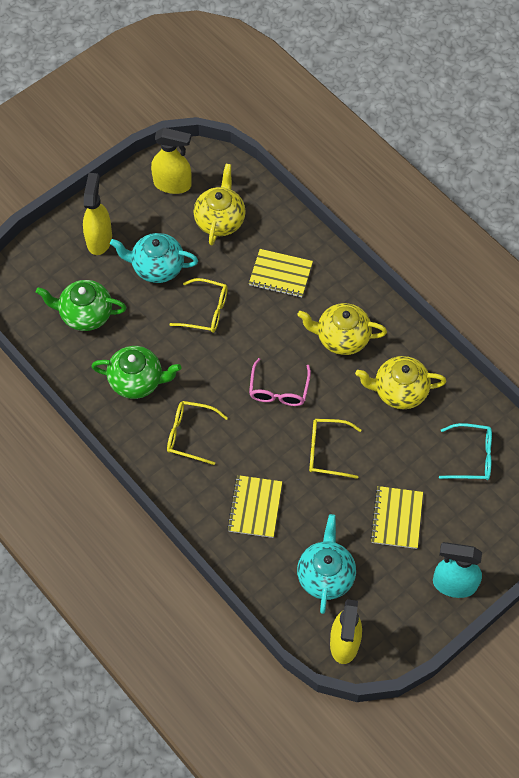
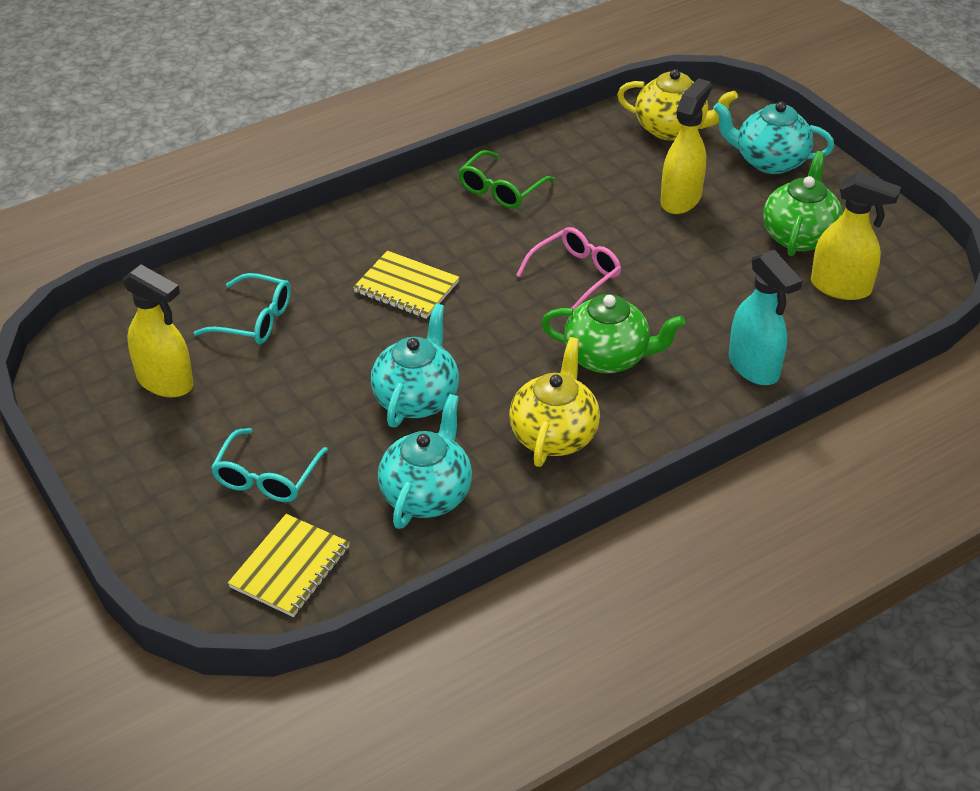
green glasses: 0 -> 1
turquoise glasses: 1 -> 2
turquoise teapot: 2 -> 3
yellow glasses: 3 -> 0
yellow notebook: 3 -> 2
yellow teapot: 3 -> 2

